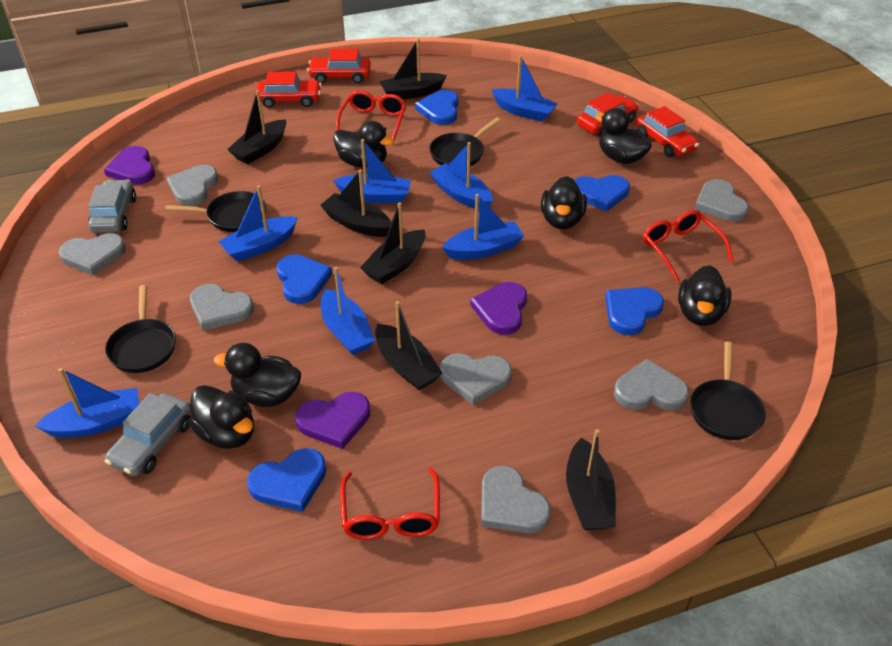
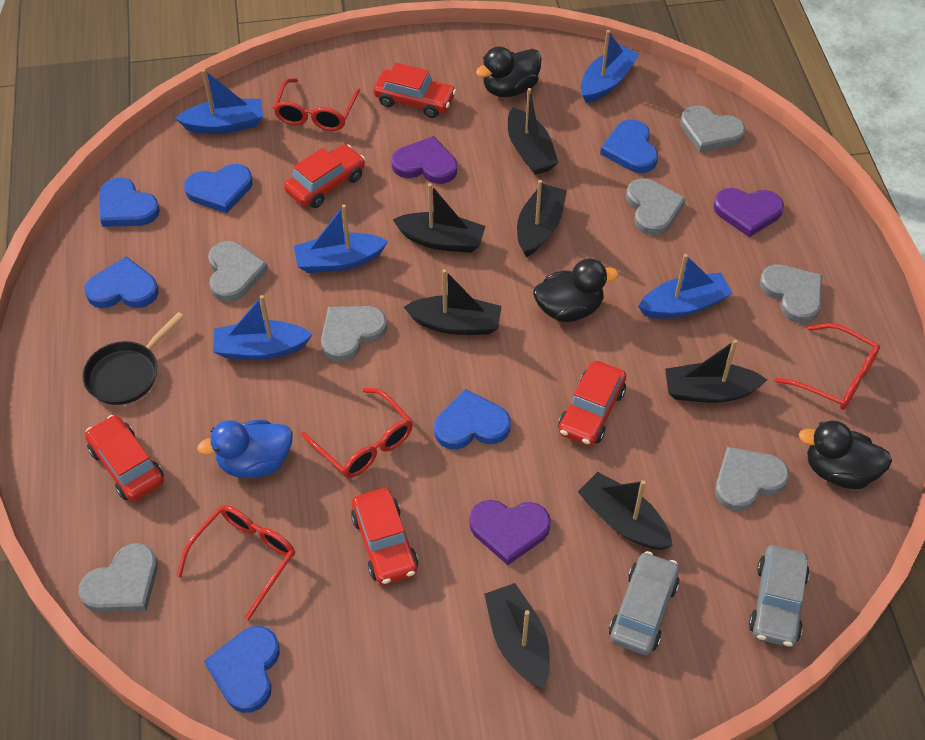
black boat: 6 -> 7
black duck: 6 -> 3
black pan: 4 -> 1
blue boat: 7 -> 5
blue duck: 0 -> 1
blue heart: 5 -> 6
red car: 4 -> 5
red glasses: 3 -> 4

